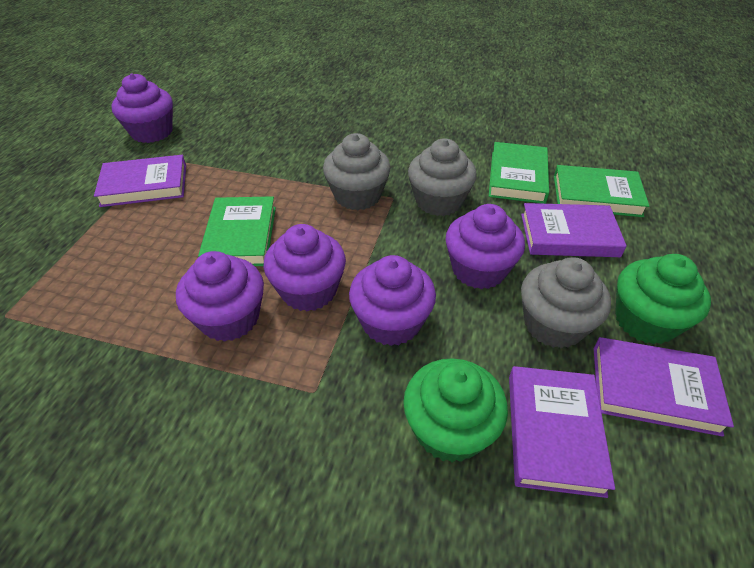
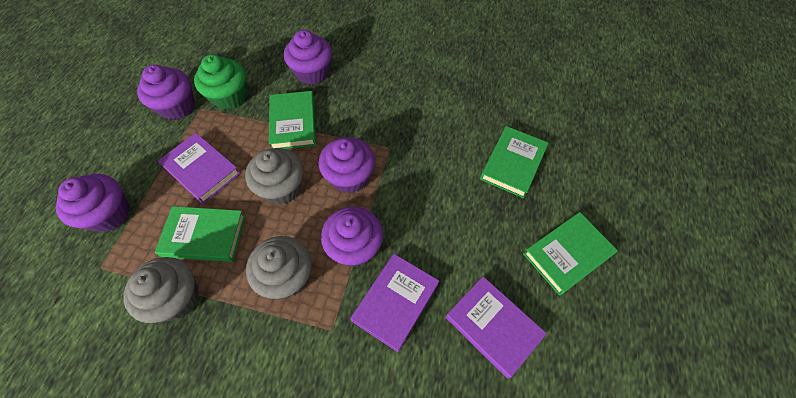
green book: 3 -> 4
green cupcake: 2 -> 1
purple book: 4 -> 3

